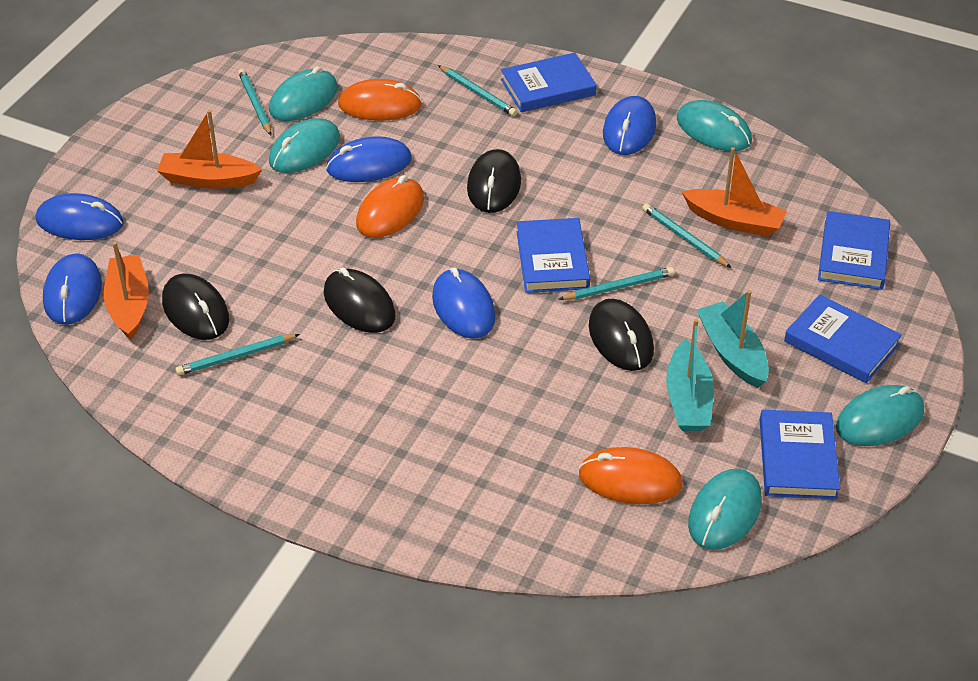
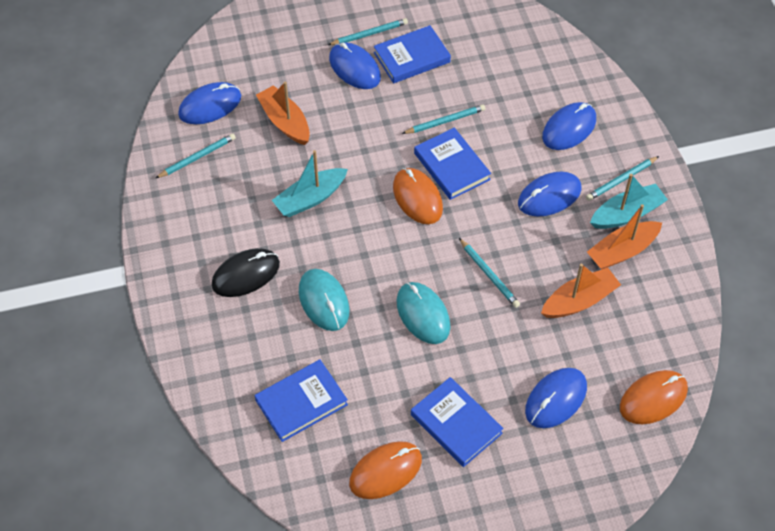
black mouse: 4 -> 1
blue book: 5 -> 4
turquoise mouse: 5 -> 2

